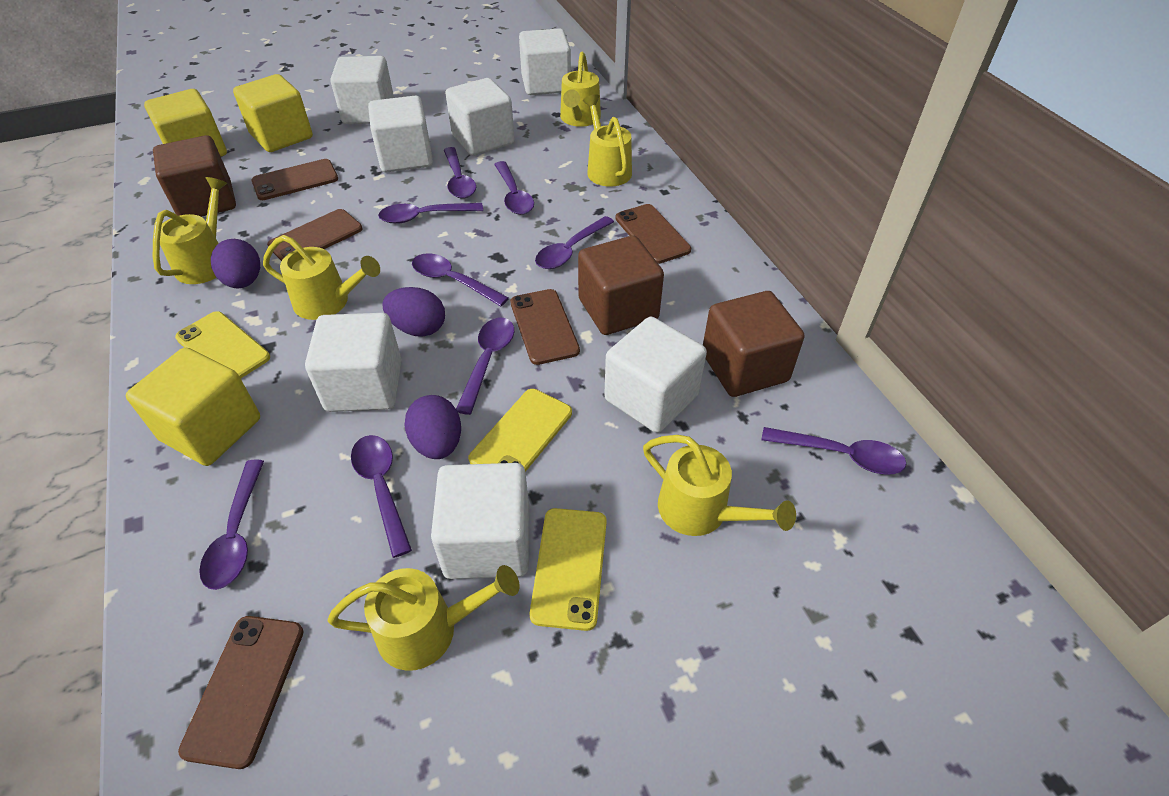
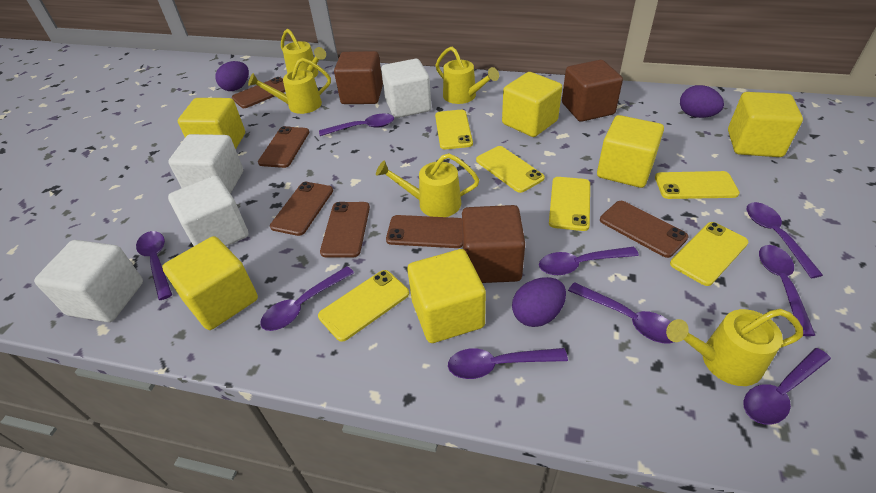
brown phone: 5 -> 6
white cube: 7 -> 4
yellow cube: 3 -> 6
yellow phone: 3 -> 6
yellow watering can: 6 -> 5

